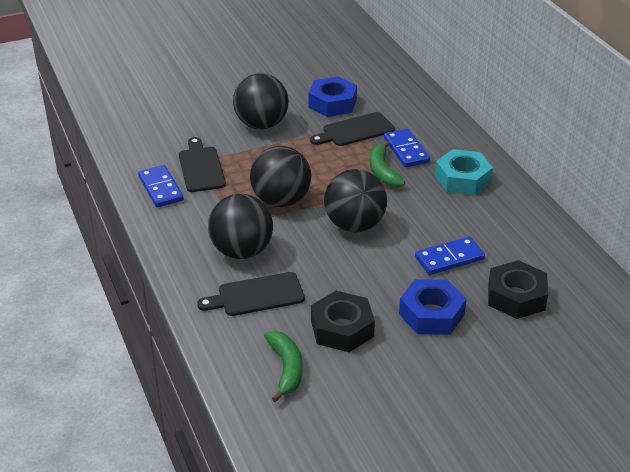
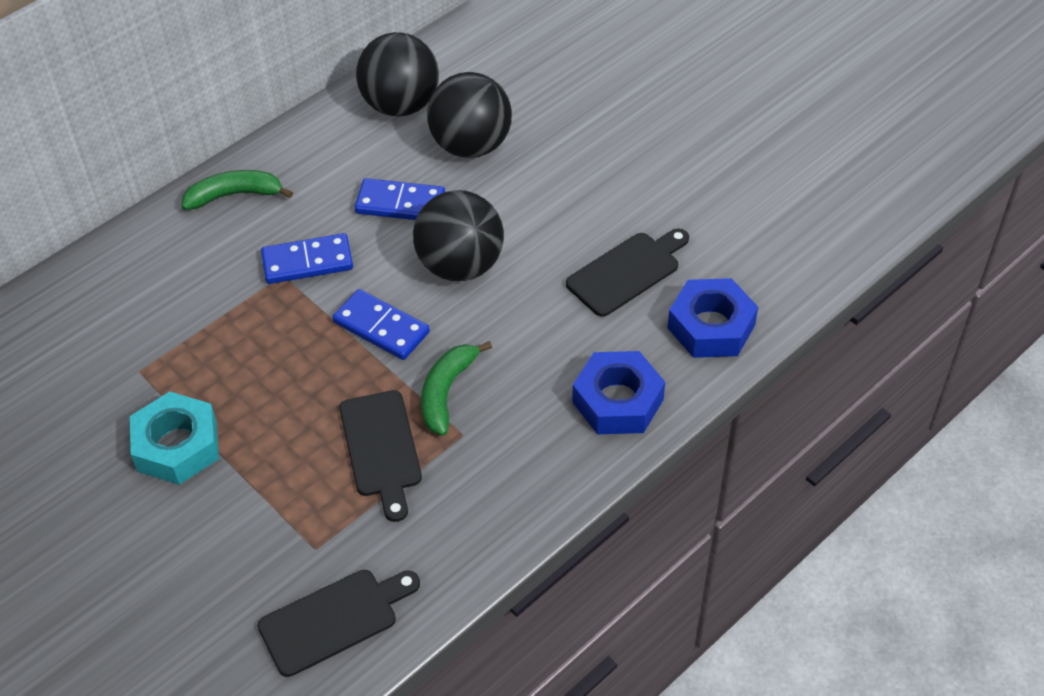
black ball: 4 -> 3
black nut: 2 -> 0

